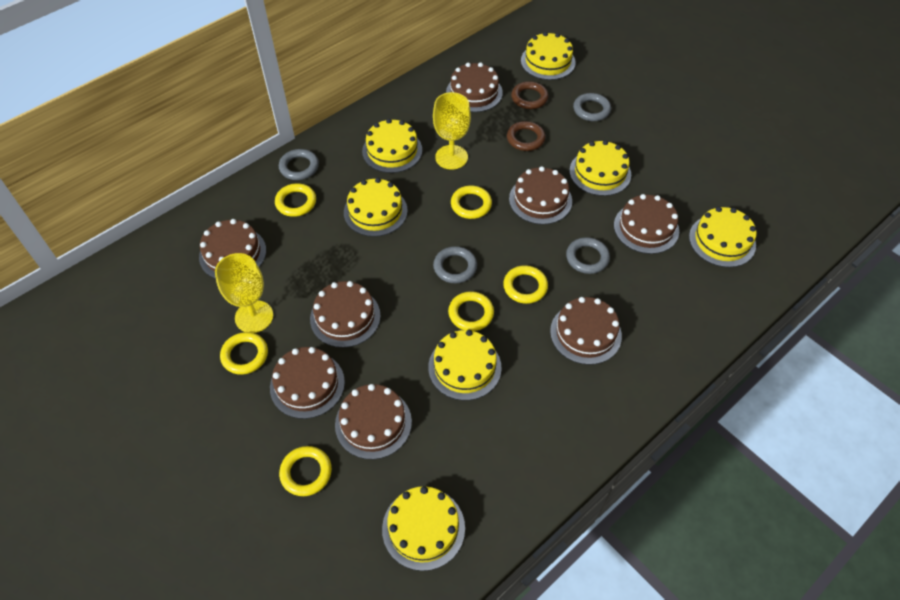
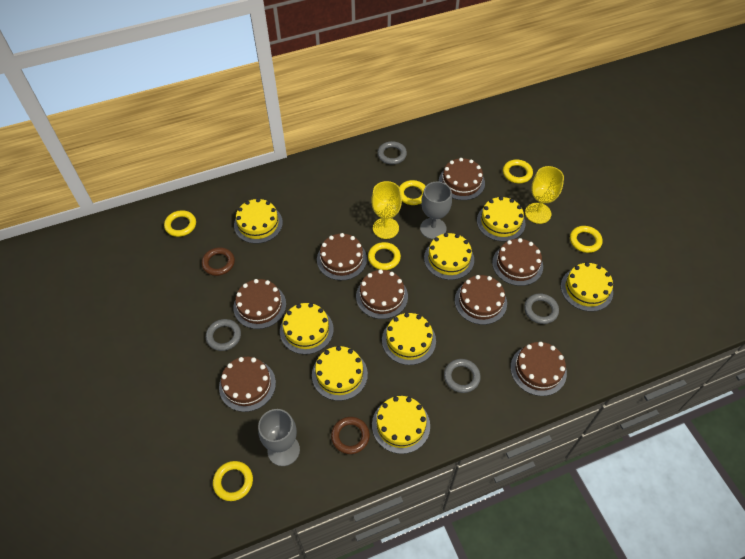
grey goblet: 0 -> 2
yellow cake: 7 -> 8

